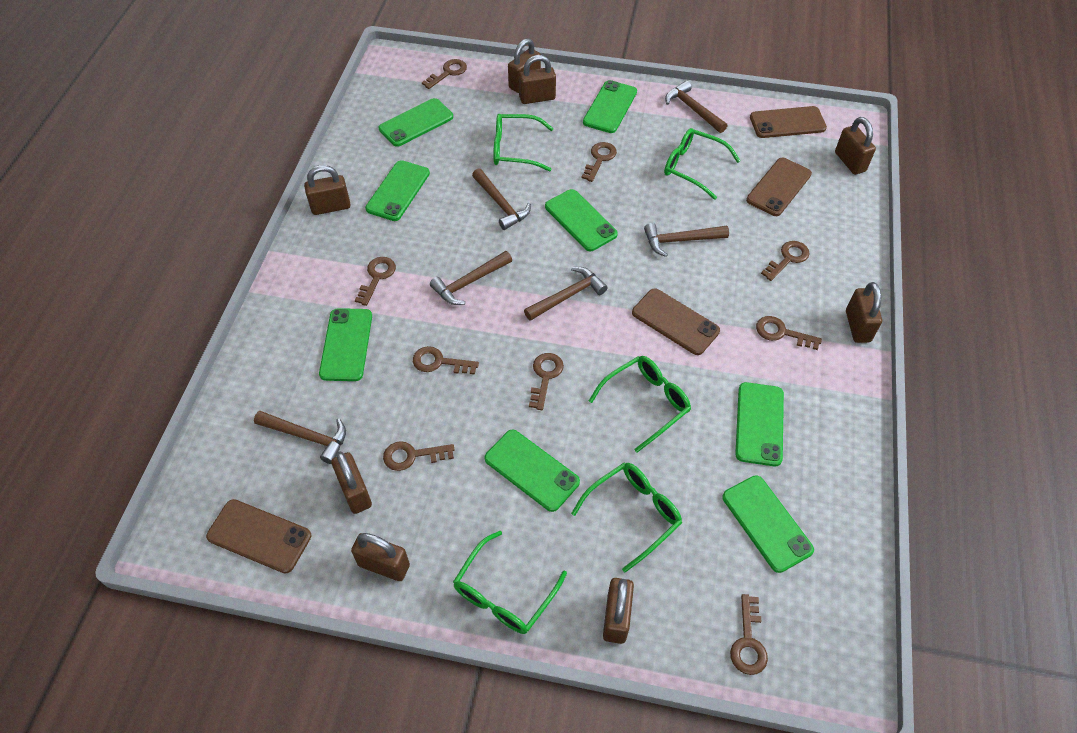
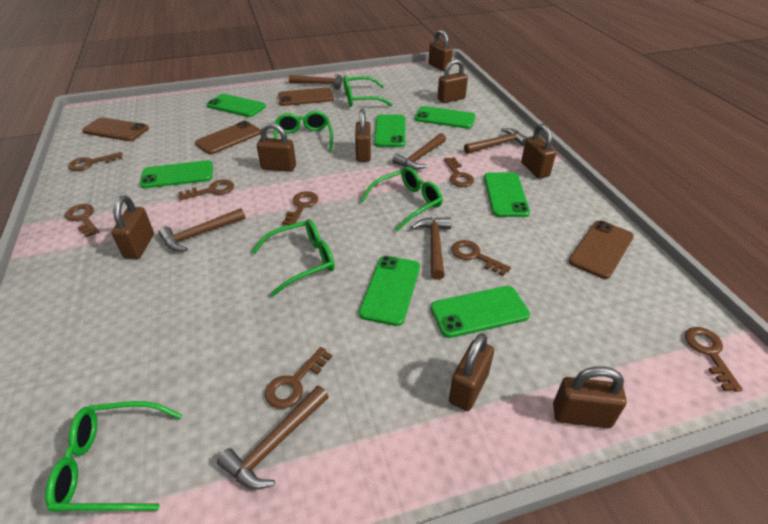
brown key: 9 -> 8
green phone: 8 -> 7

